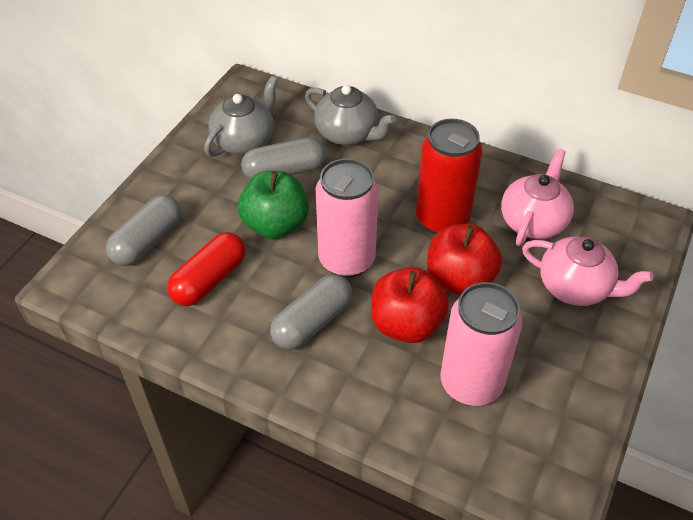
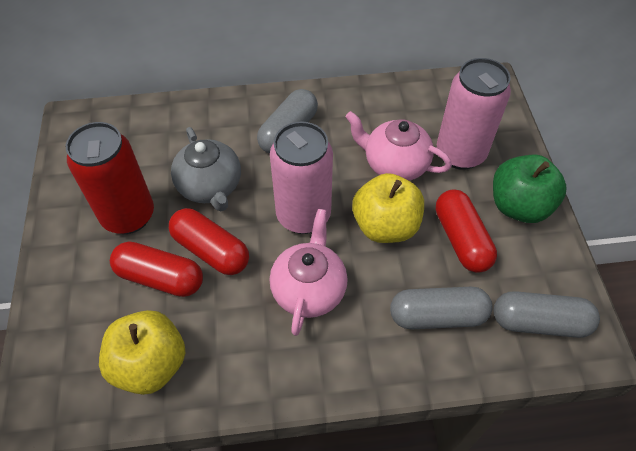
grey teapot: 2 -> 1
red apple: 2 -> 0
red capsule: 1 -> 3
yellow apple: 0 -> 2

